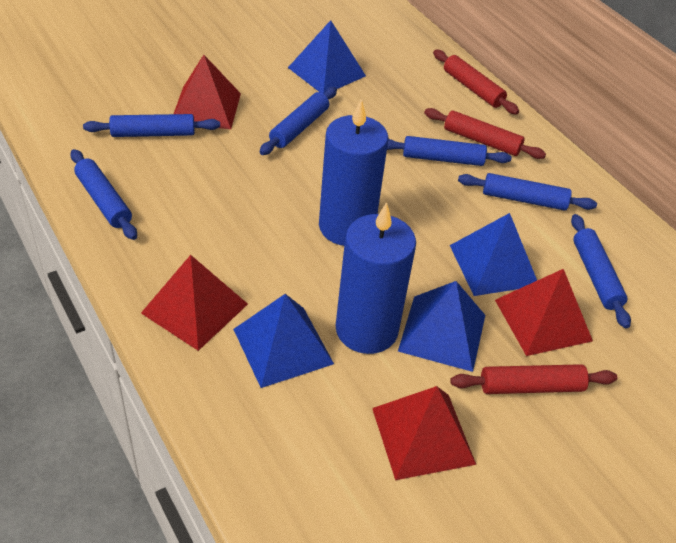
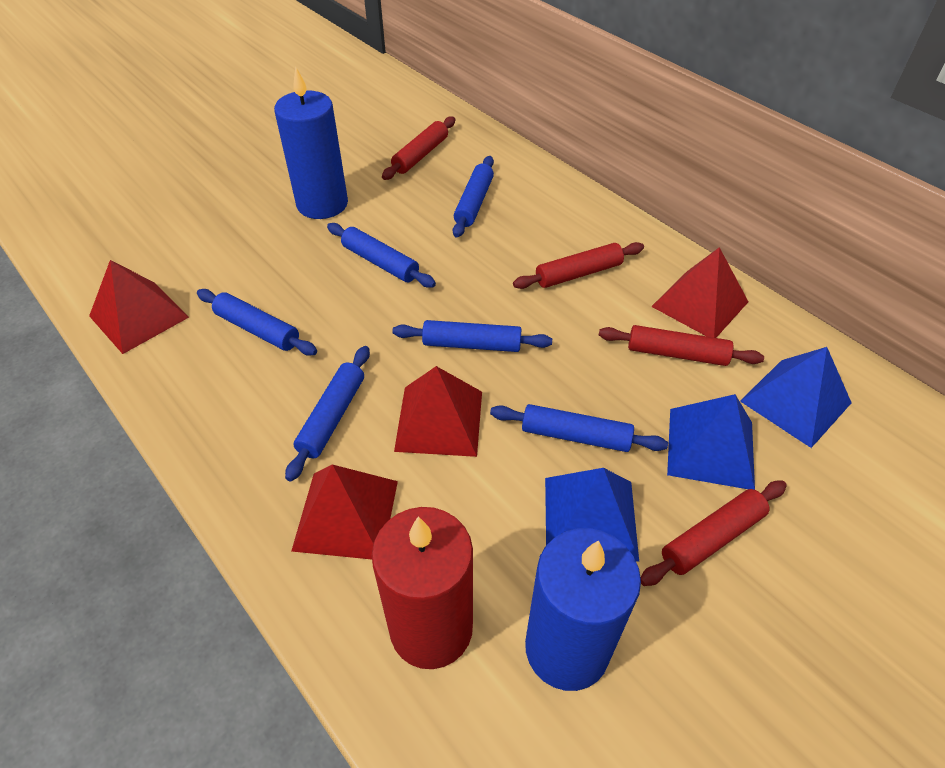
blue pyramid: 4 -> 3
red candle: 0 -> 1
red rolling pin: 3 -> 4

